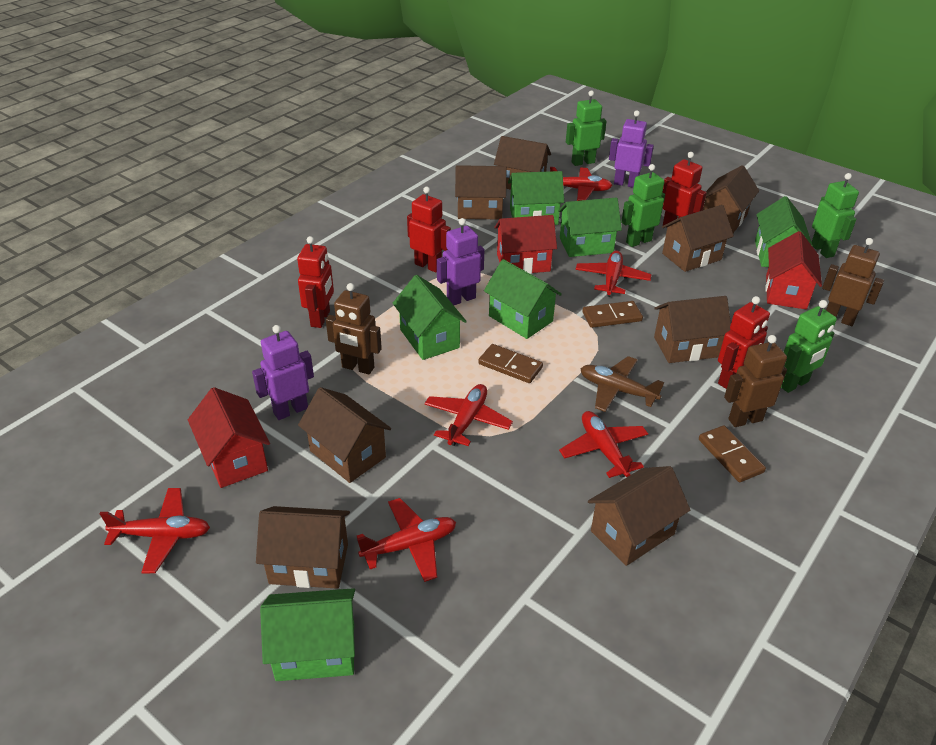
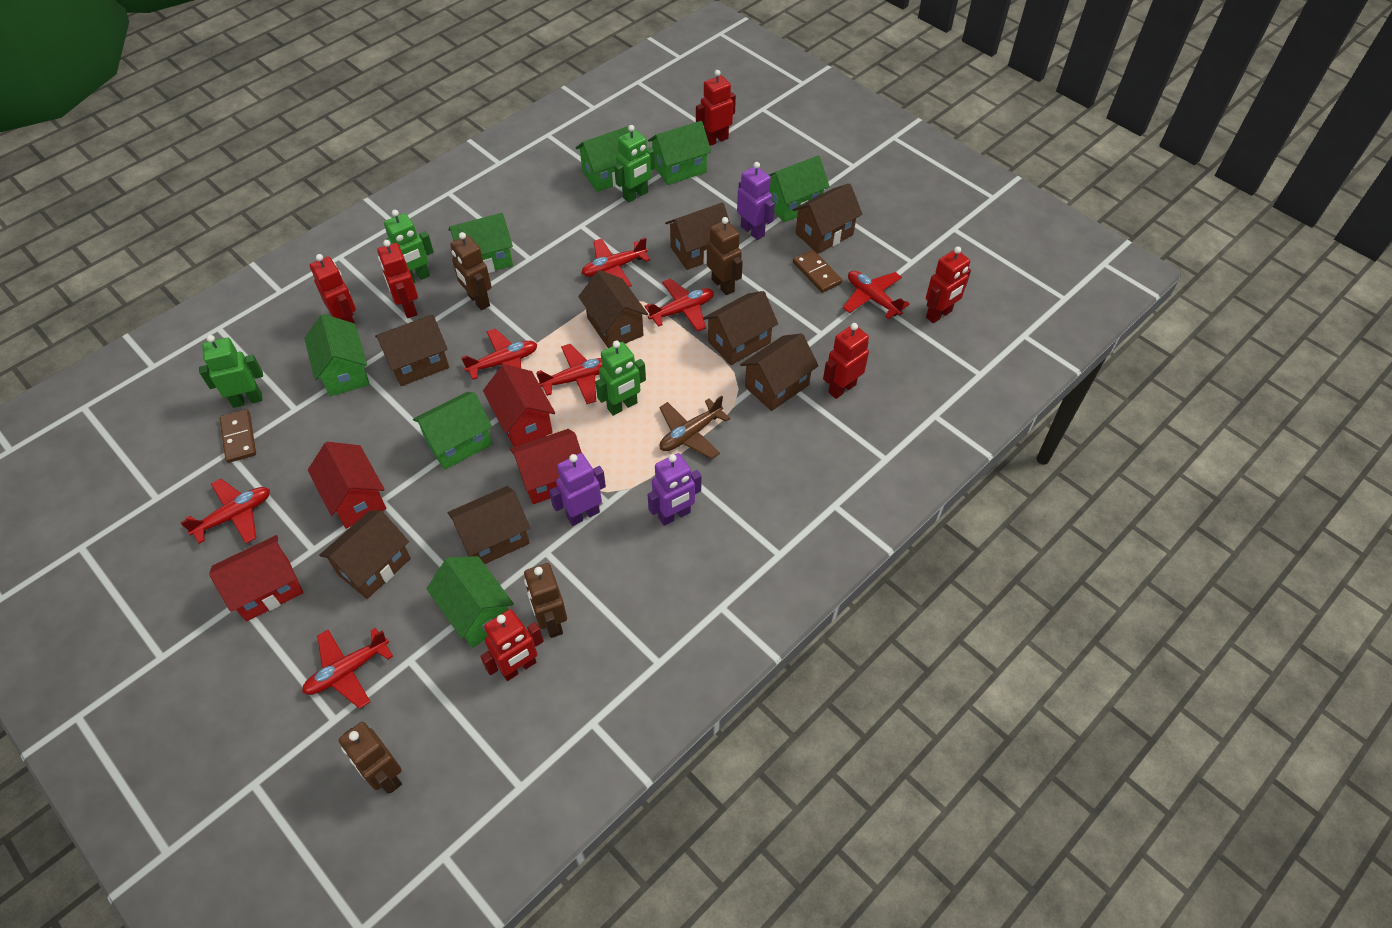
brown domino: 3 -> 2
brown robot: 3 -> 4
green house: 6 -> 7
red house: 3 -> 4
red plane: 6 -> 7
red robot: 4 -> 6

